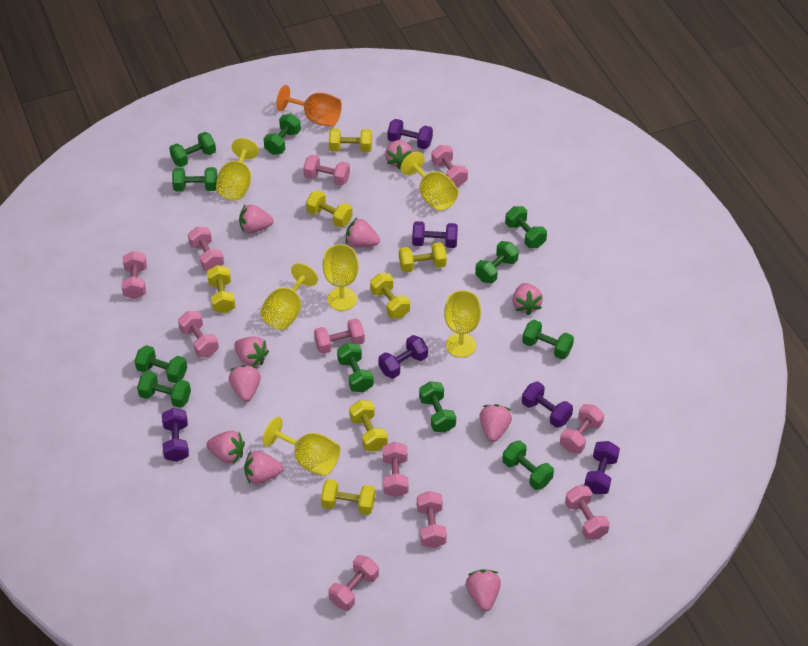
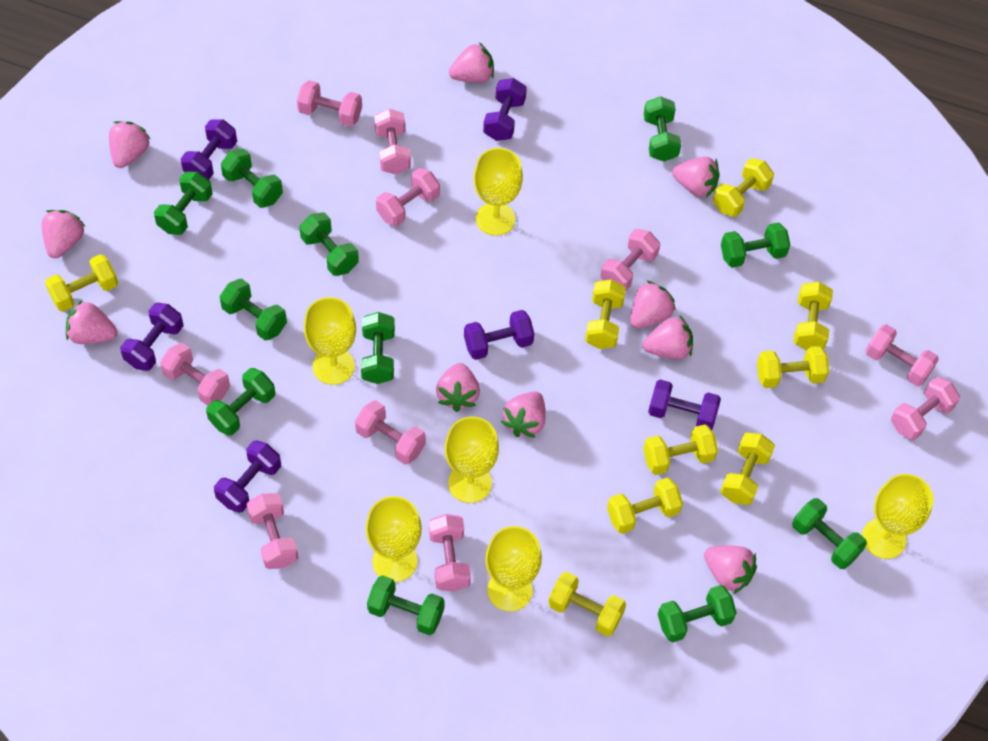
orange goblet: 1 -> 0
pink dumbbell: 11 -> 10
yellow dumbbell: 7 -> 9

